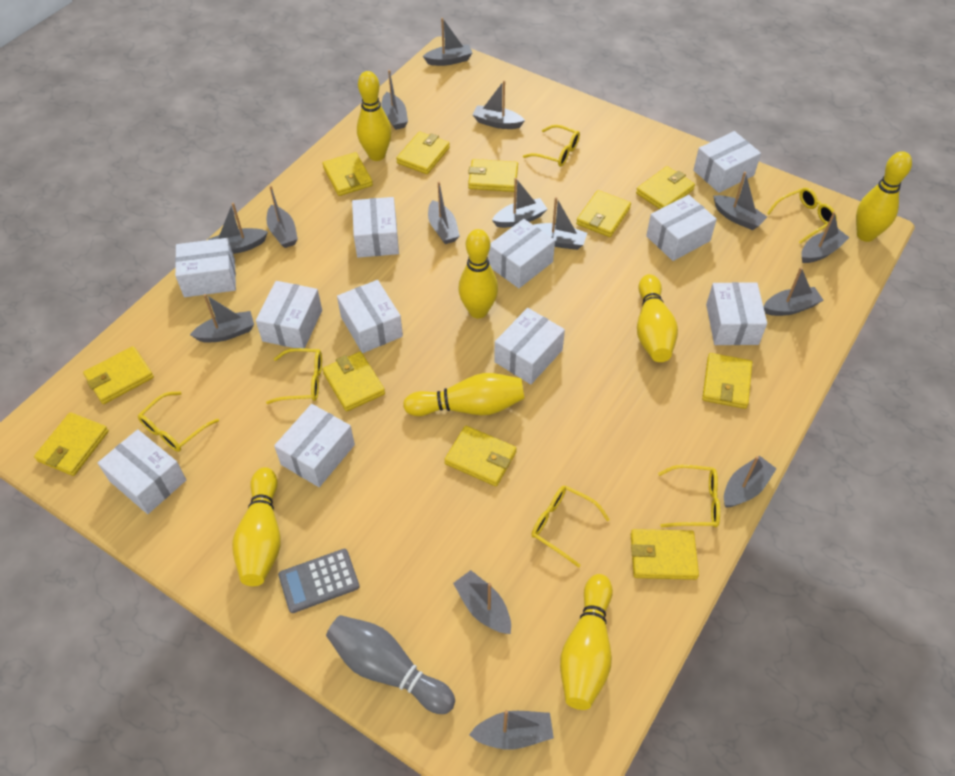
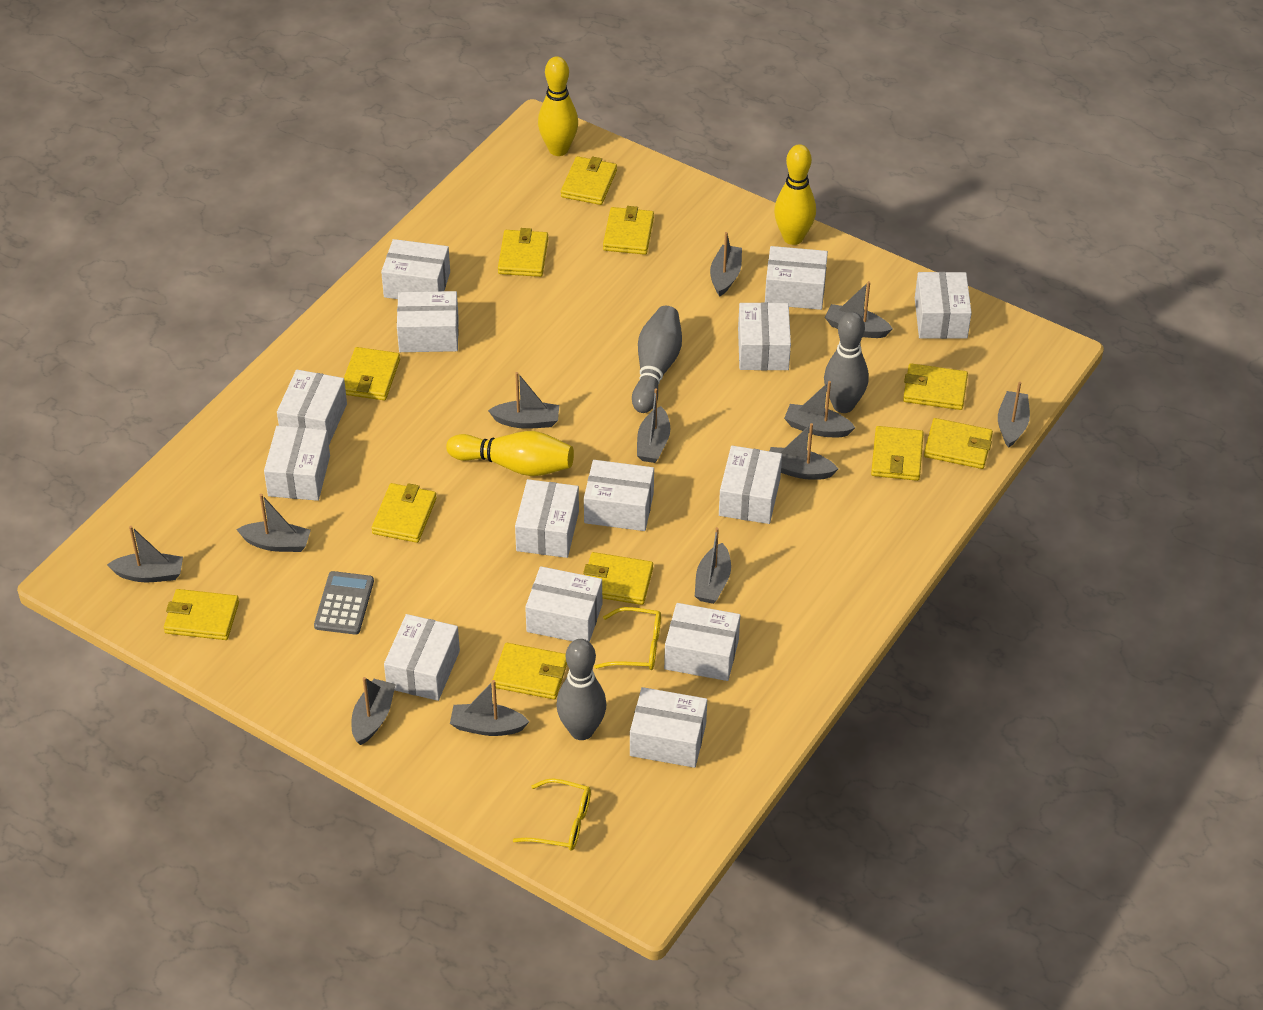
grey boat: 15 -> 12
grey bowling pin: 1 -> 3
white box: 11 -> 14
yellow bowling pin: 7 -> 3
yellow glasses: 6 -> 2

